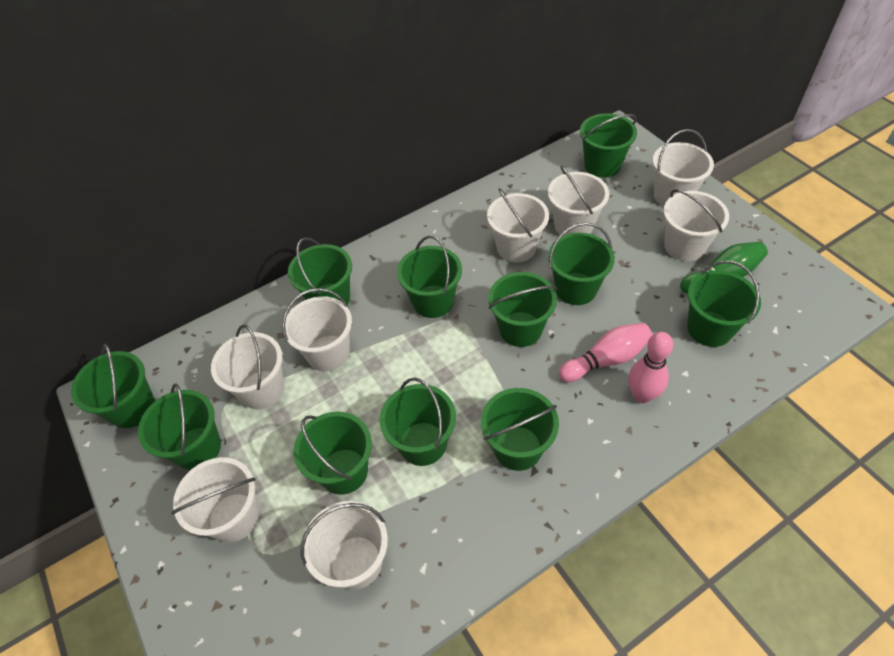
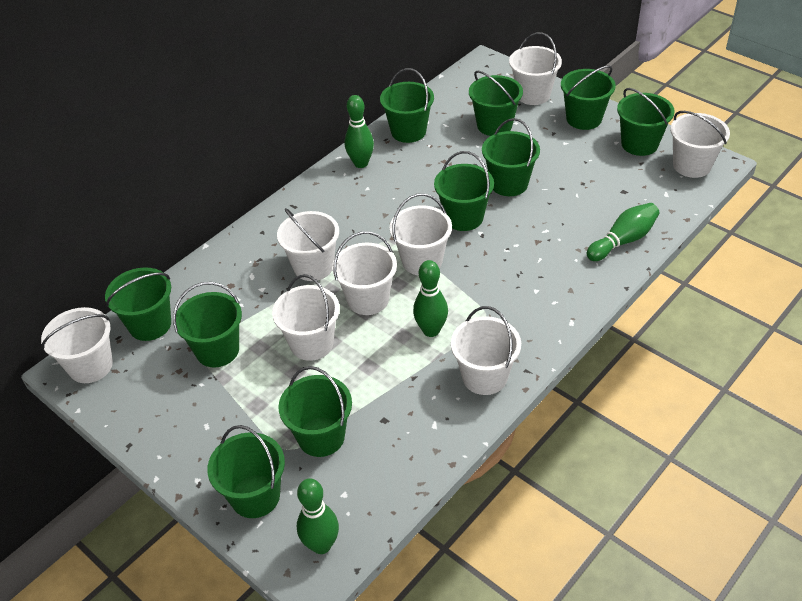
green bowling pin: 1 -> 4
green bucket: 11 -> 10
pink bowling pin: 2 -> 0

